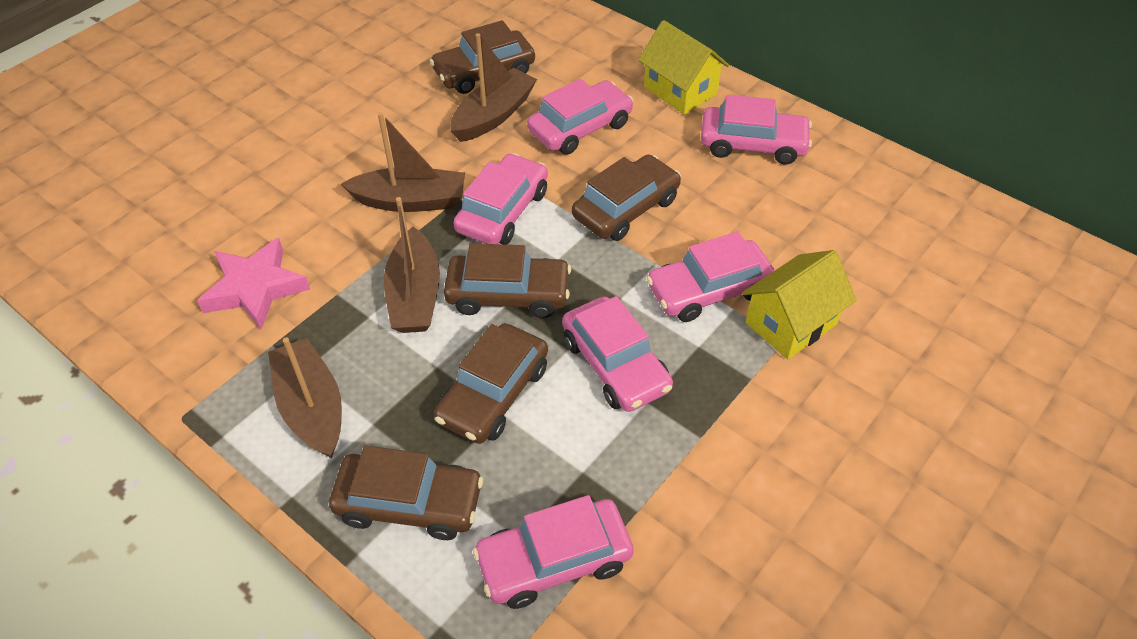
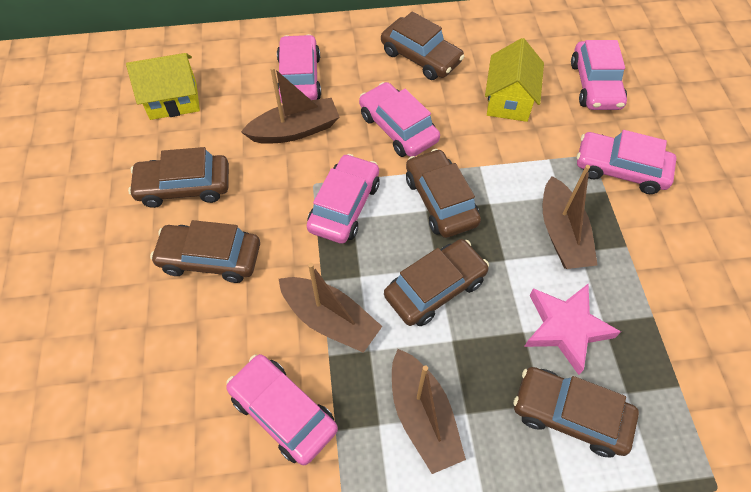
brown car: 5 -> 6

